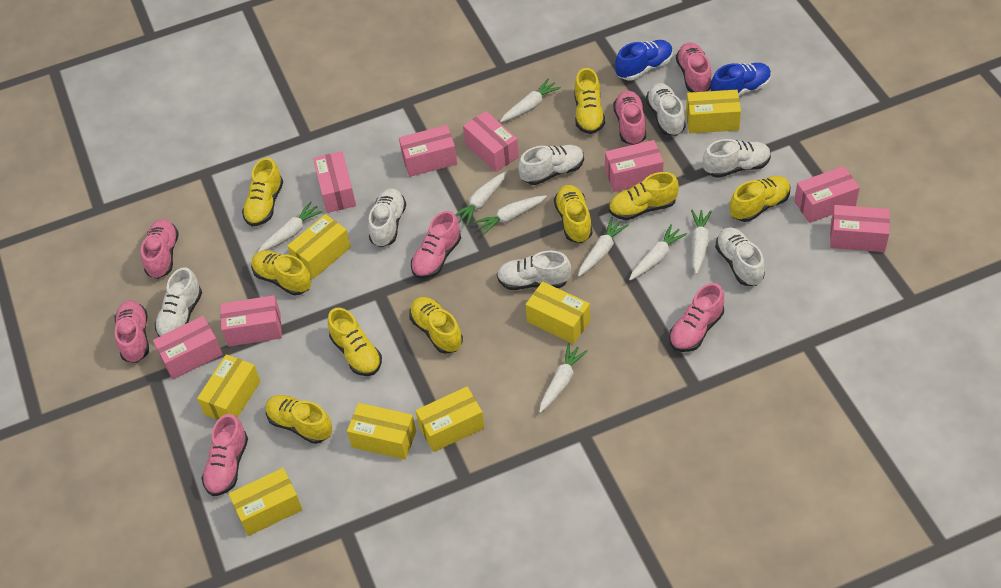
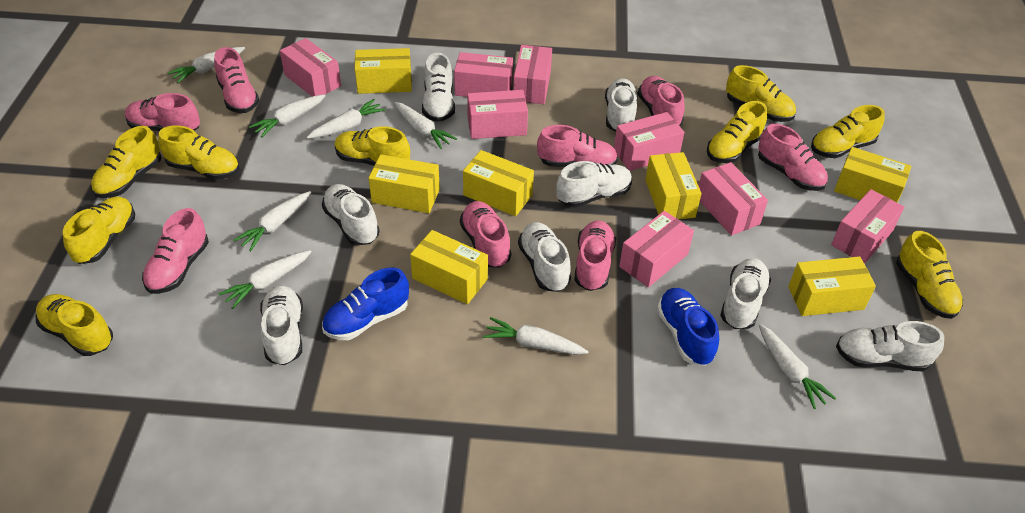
pink shoe: 7 -> 8
white shoe: 7 -> 8

